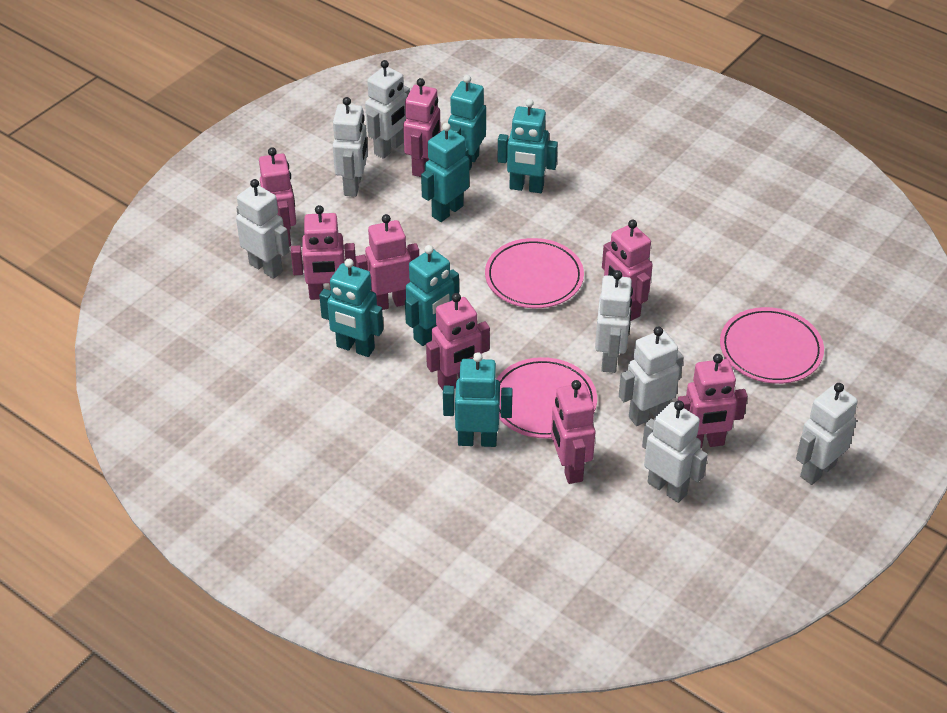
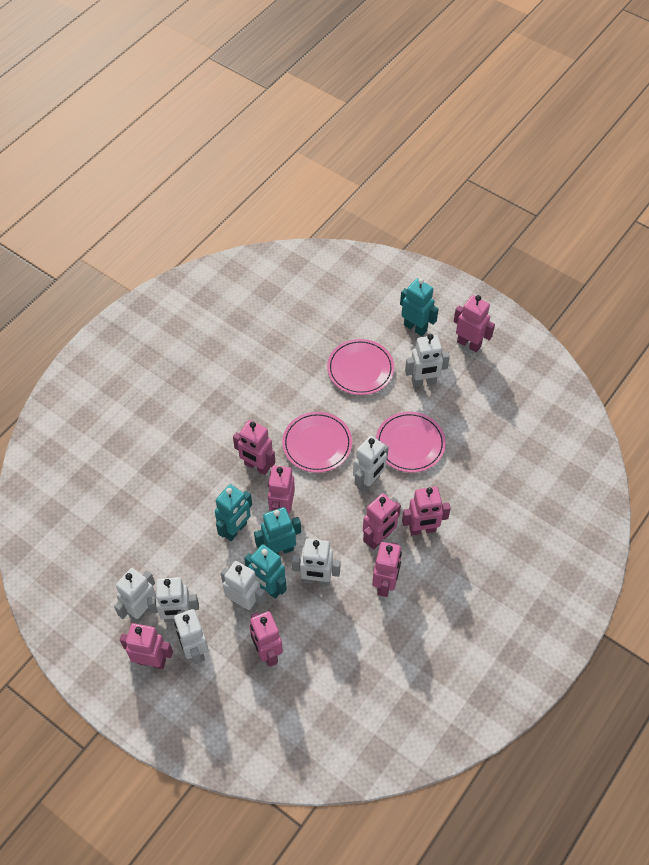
turquoise robot: 6 -> 4

